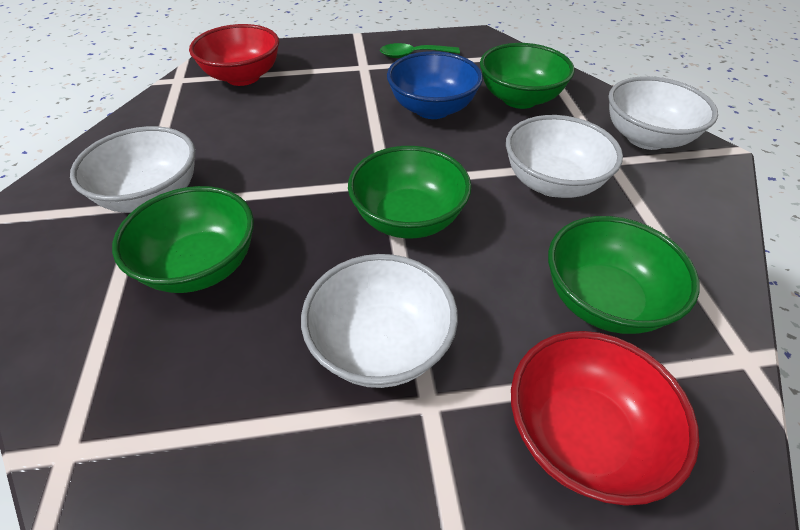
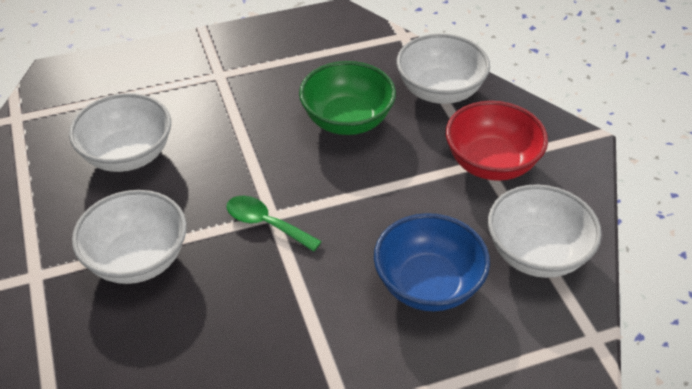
green bowl: 4 -> 1
red bowl: 2 -> 1

